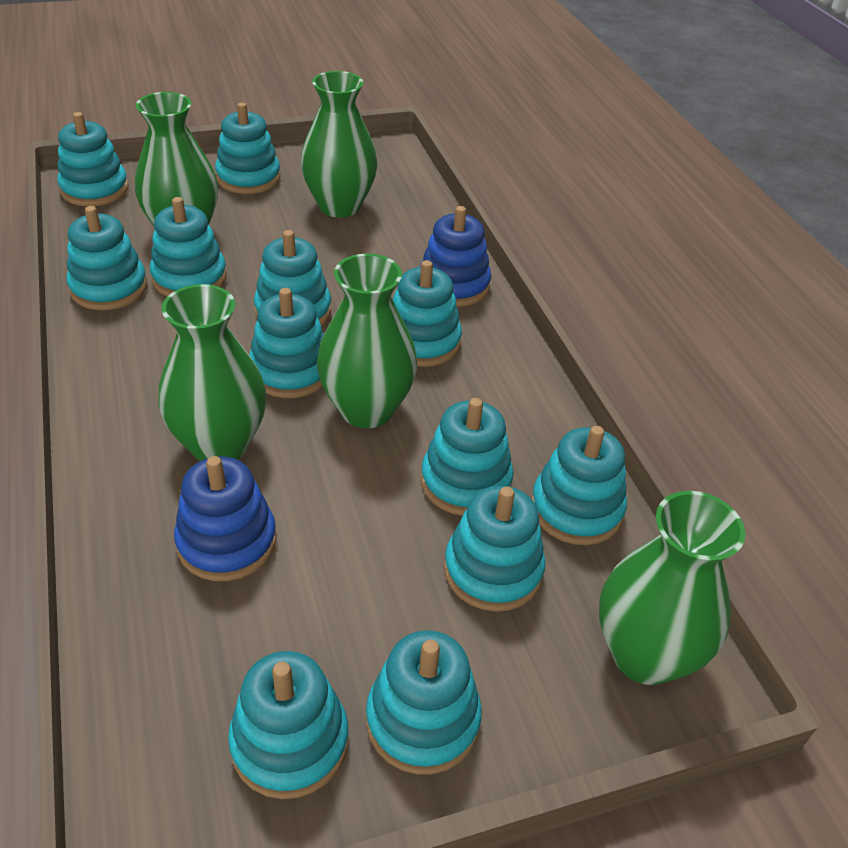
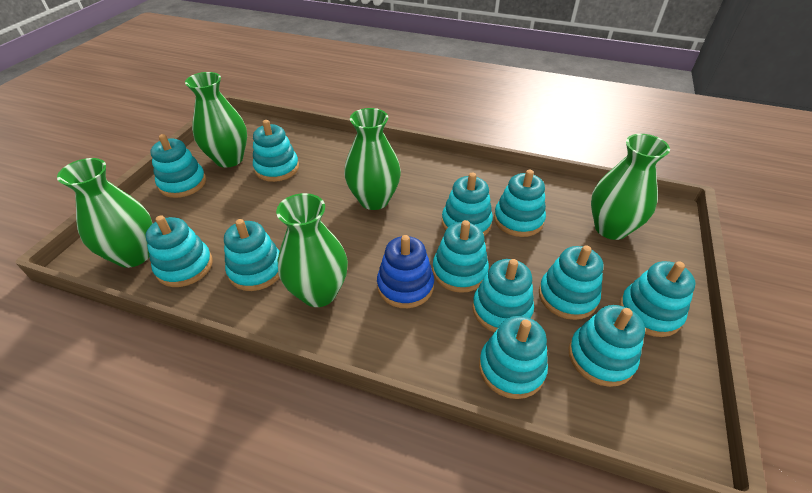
blue stacking toy: 2 -> 1

